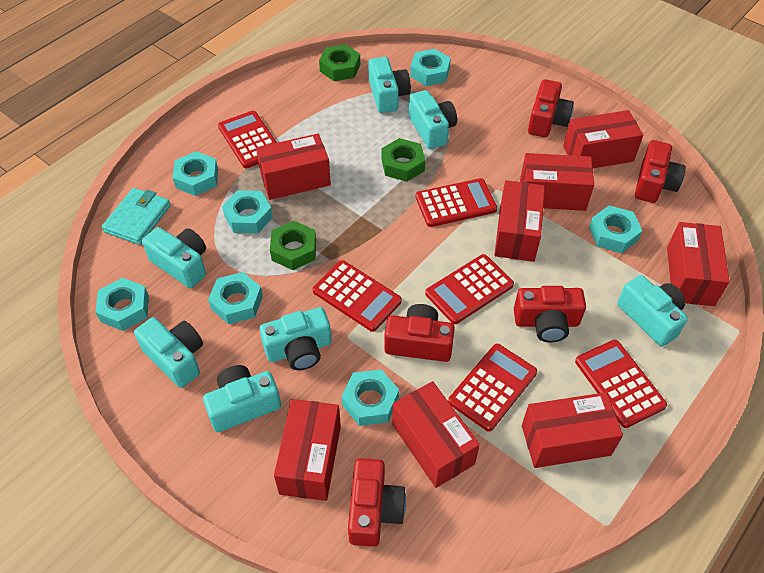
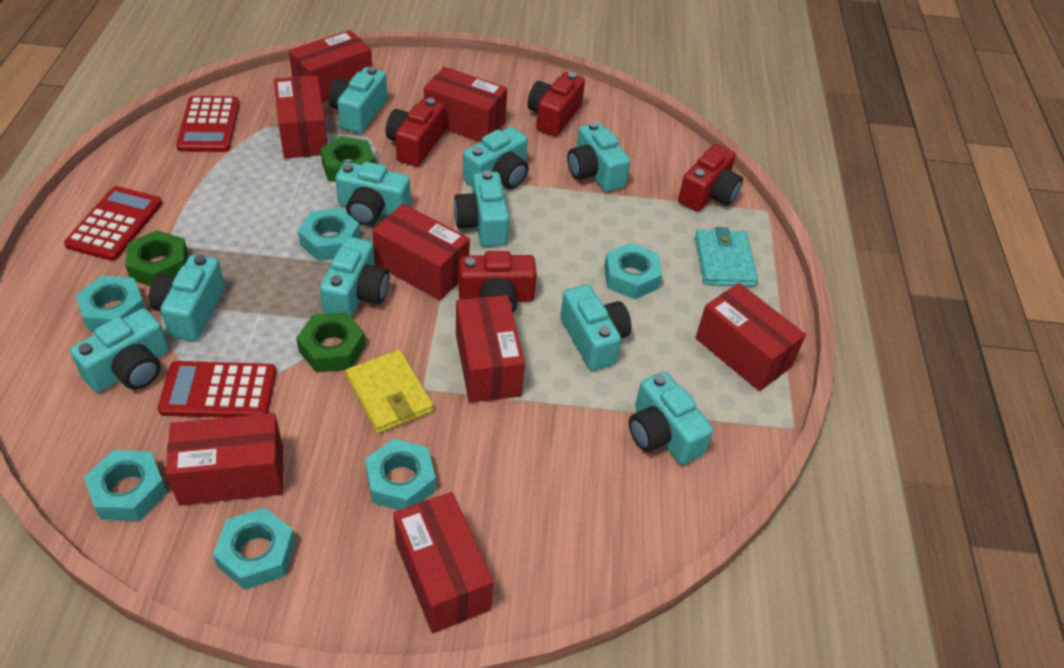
red calculator: 6 -> 3
red camera: 5 -> 4
turquoise camera: 7 -> 10
turquoise nut: 7 -> 6
yellow wallet: 0 -> 1

